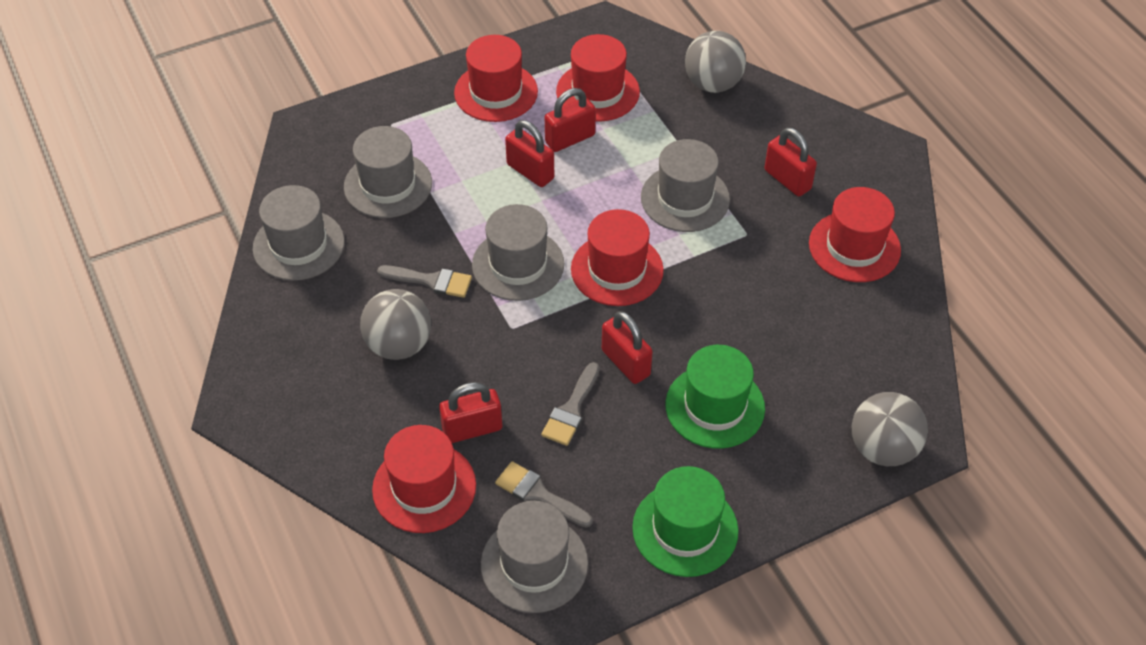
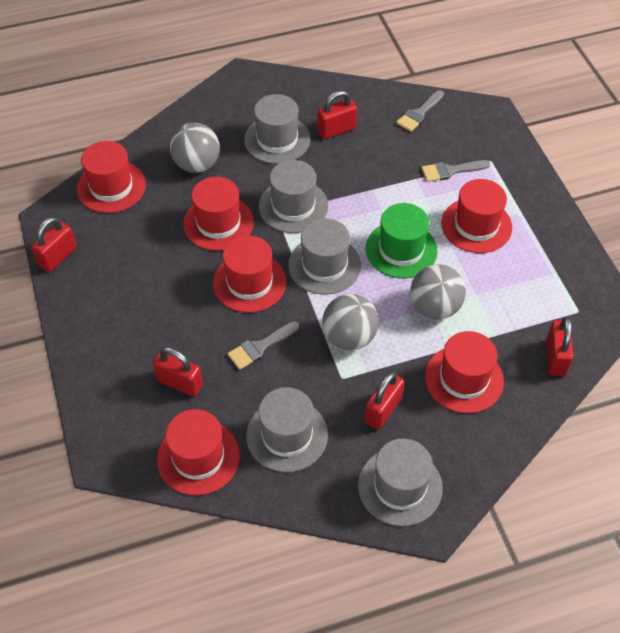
green hat: 2 -> 1
red hat: 5 -> 6

